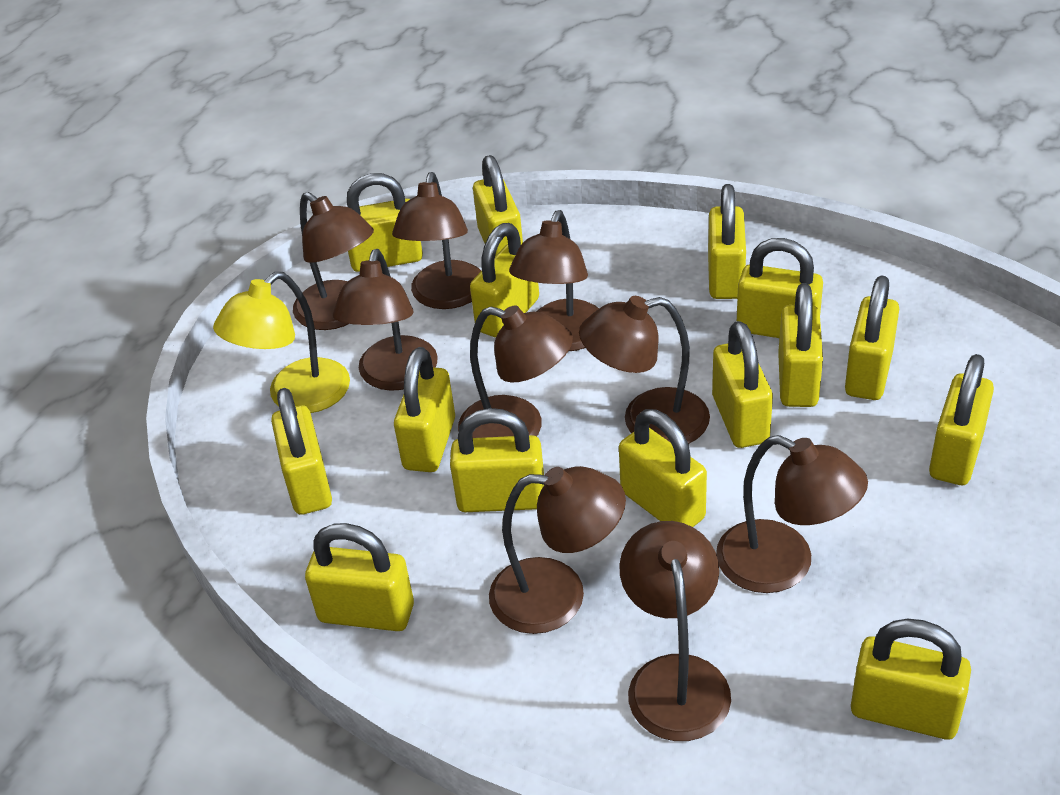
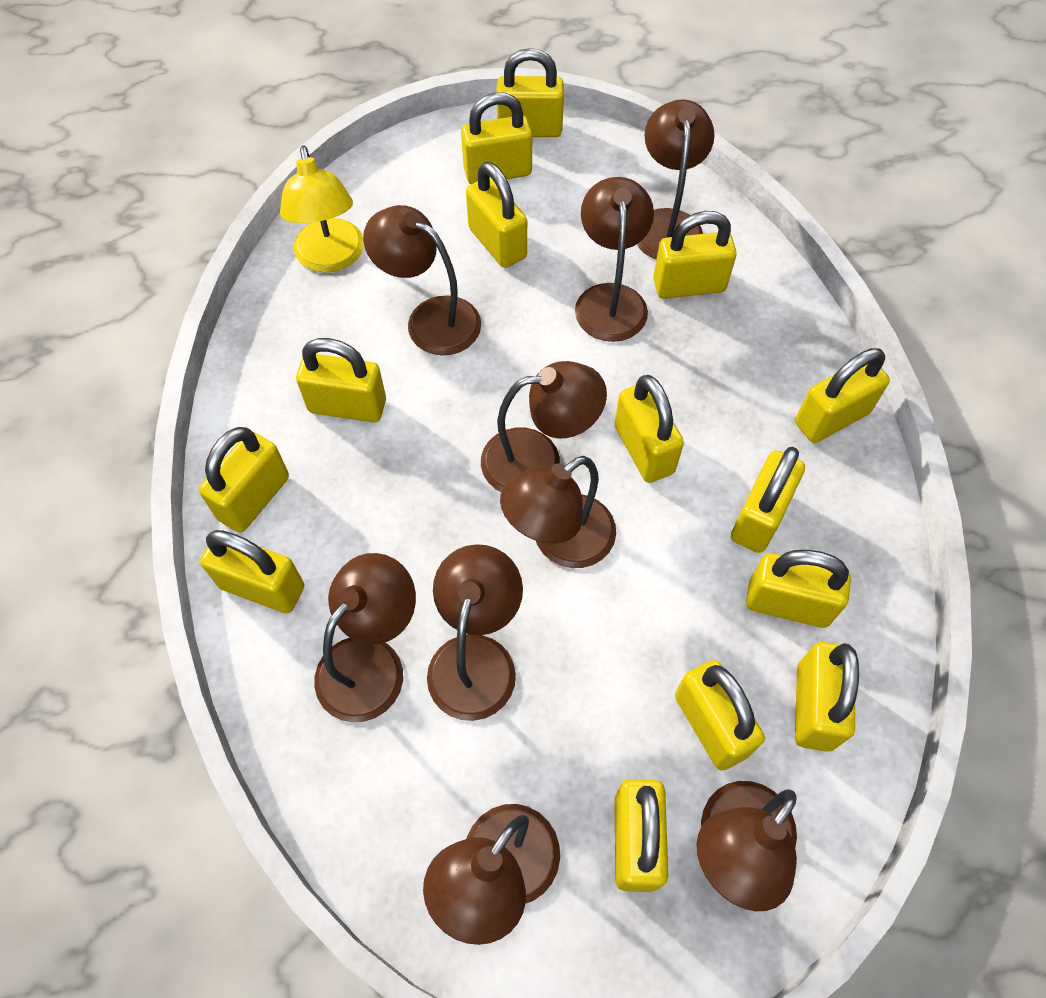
yellow padlock: 15 -> 14

